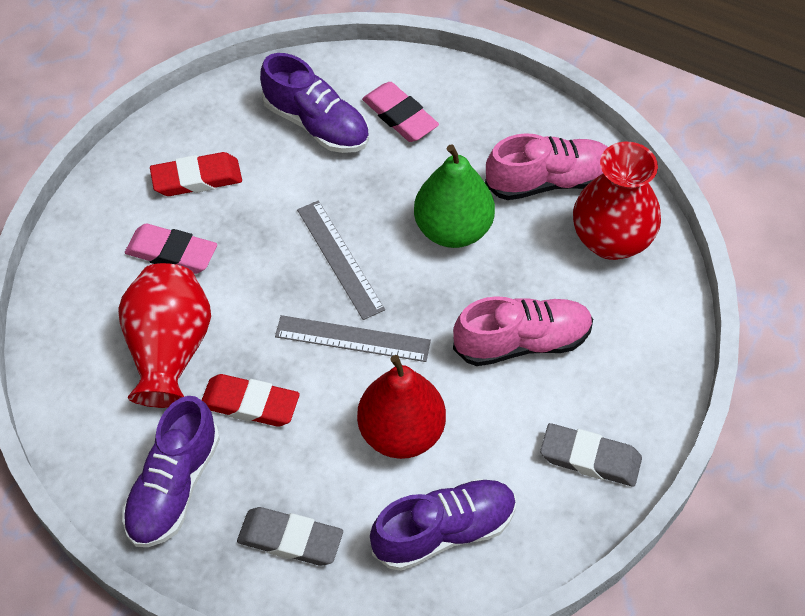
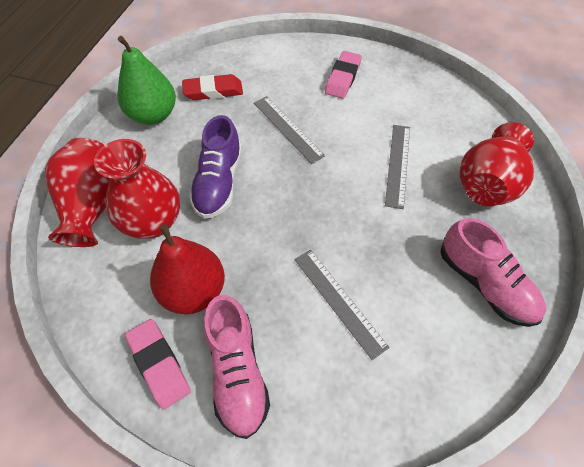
grey eraser: 2 -> 0
grey ruler: 2 -> 3
purple shoe: 3 -> 1
red eraser: 2 -> 1
red vase: 2 -> 3

